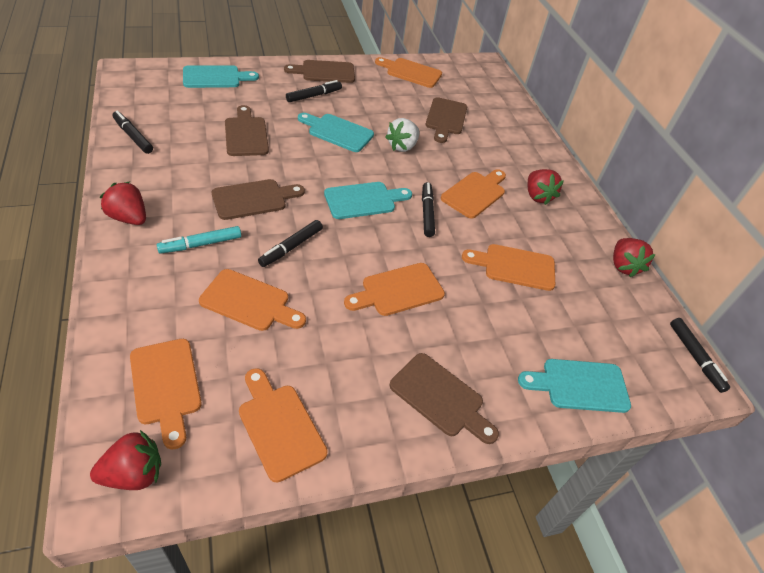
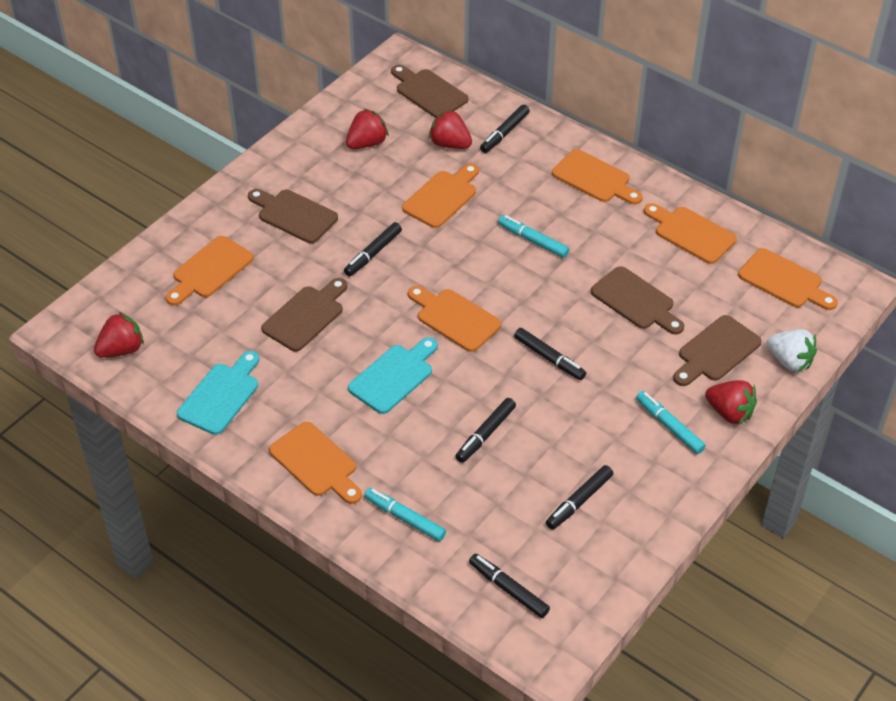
black marker: 5 -> 6
turquoise cutting board: 4 -> 2
turquoise marker: 1 -> 3

